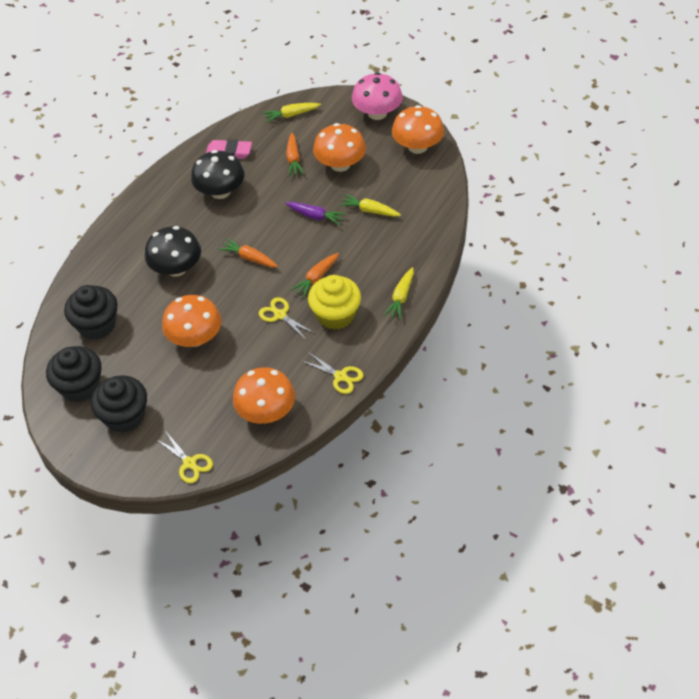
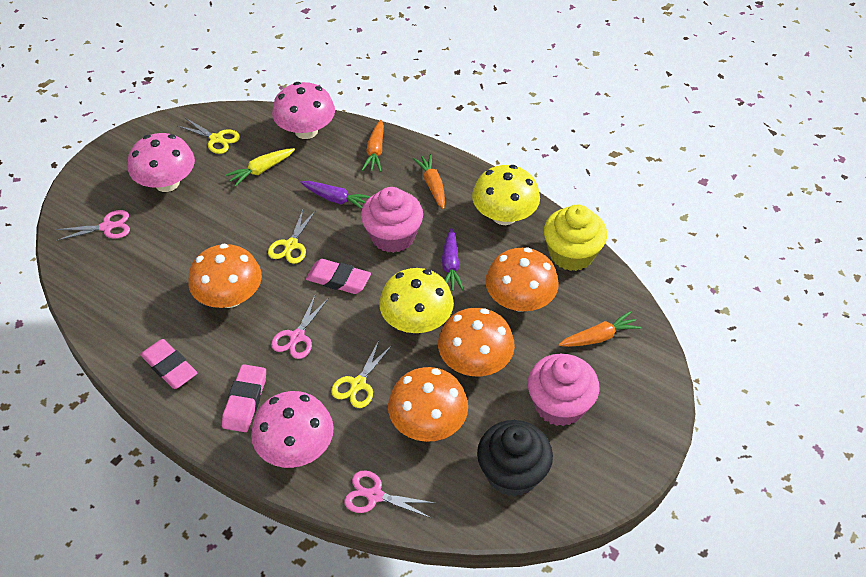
black cupcake: 3 -> 1
black mushroom: 2 -> 0
pink cupcake: 0 -> 2
pink eraser: 1 -> 3
pink mushroom: 1 -> 3
pink scissors: 0 -> 3
purple carrot: 1 -> 2
yellow carrot: 3 -> 1
yellow mushroom: 0 -> 2

